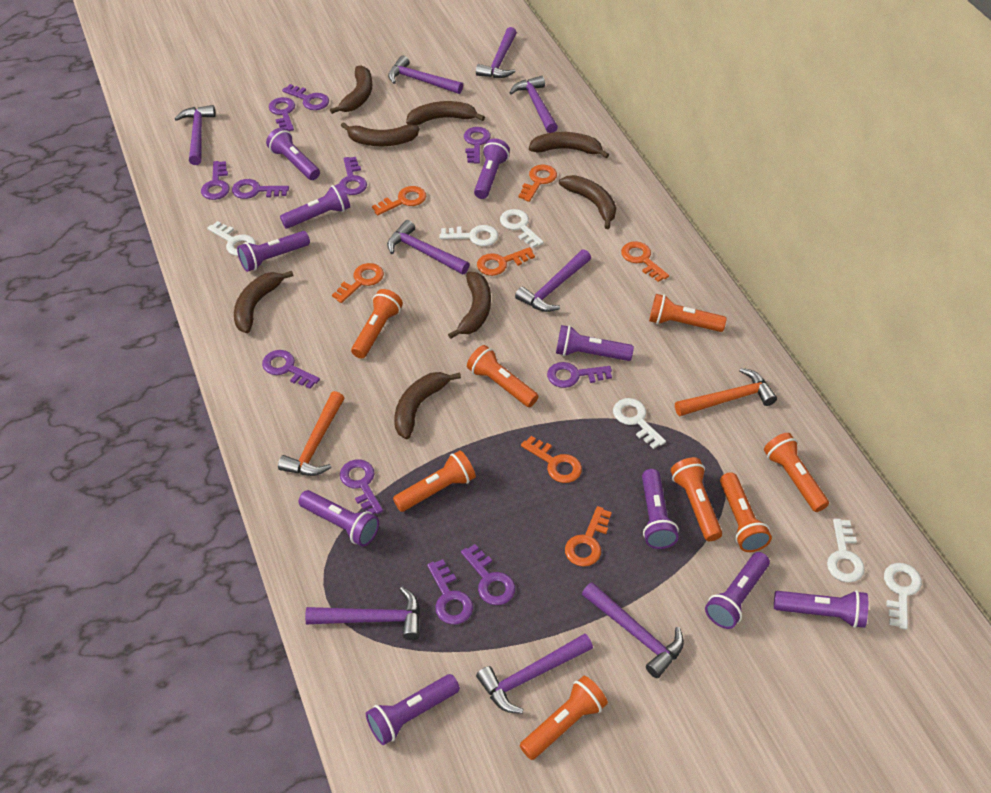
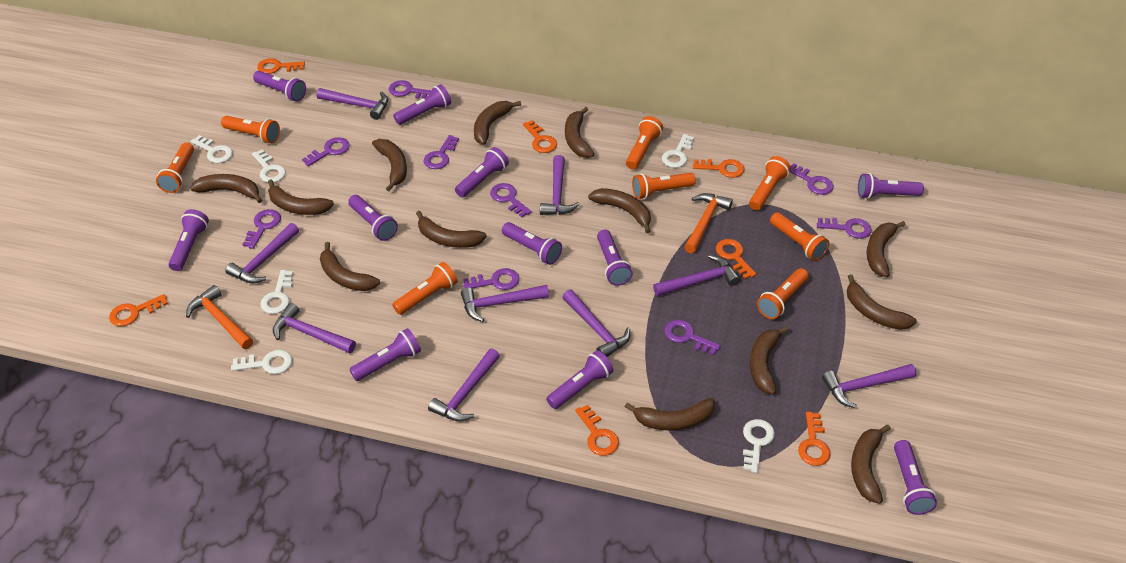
brown banana: 8 -> 13
purple flashlight: 10 -> 11
purple key: 11 -> 9

